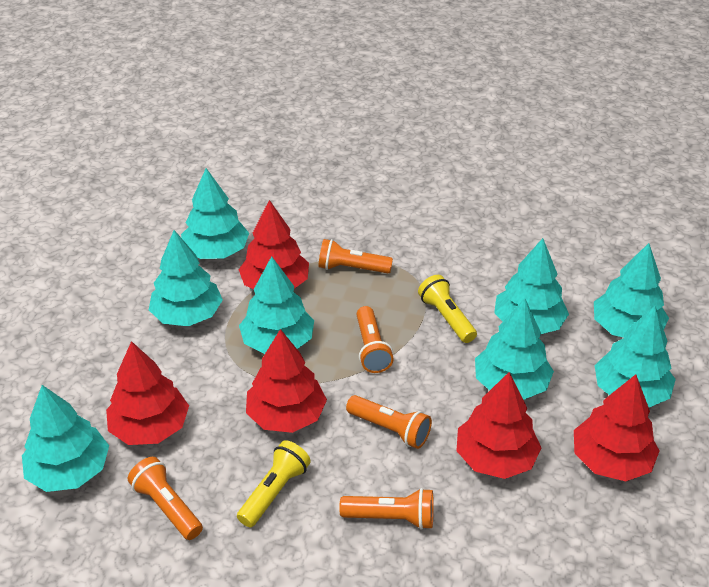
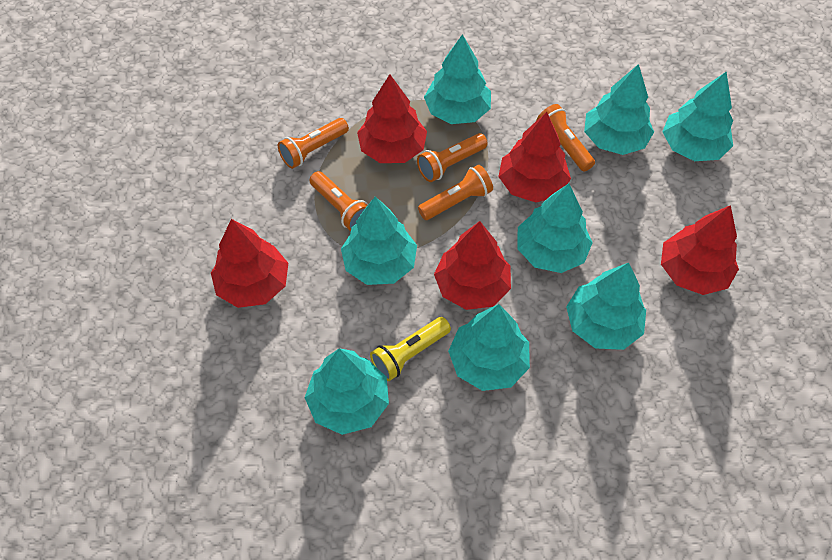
yellow flashlight: 2 -> 1

